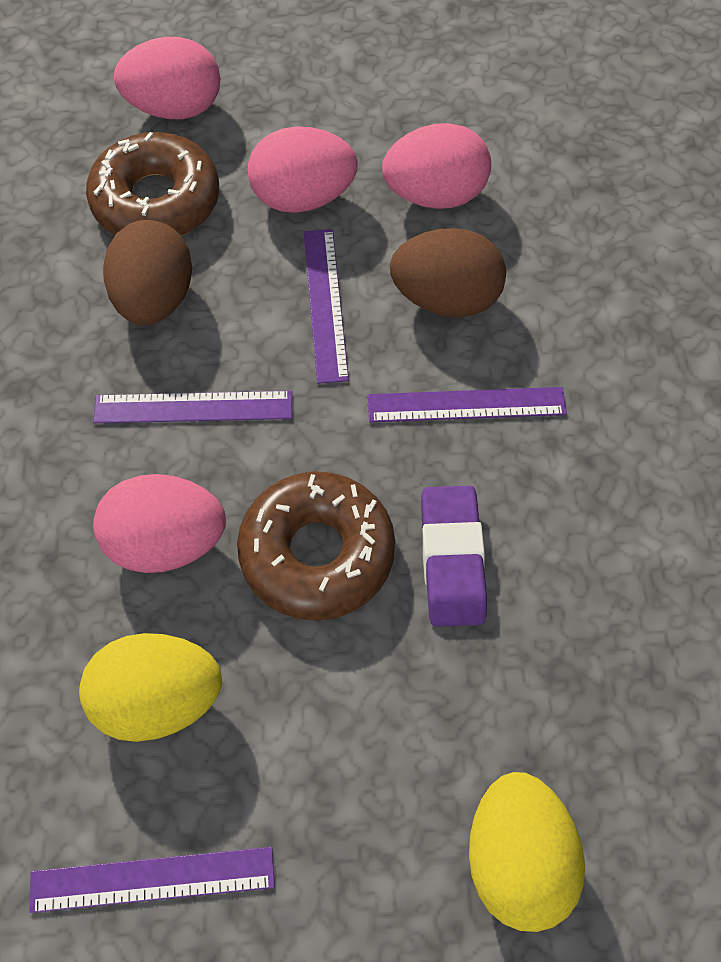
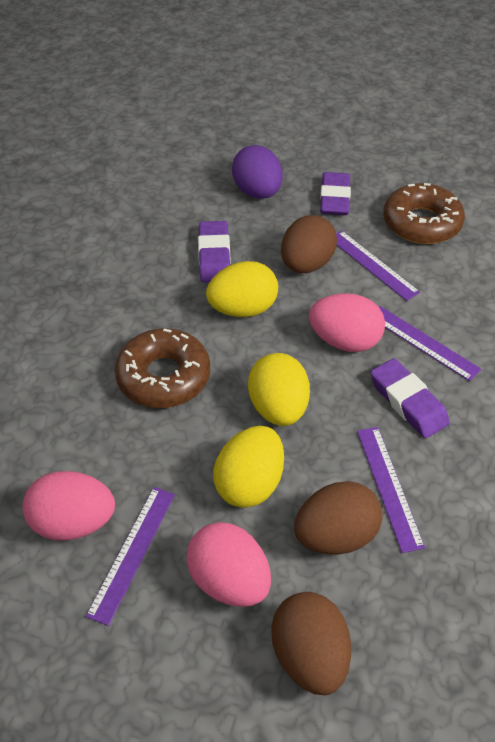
brown egg: 2 -> 3
pink egg: 4 -> 3
purple egg: 0 -> 1
purple eraser: 1 -> 3
yellow egg: 2 -> 3

